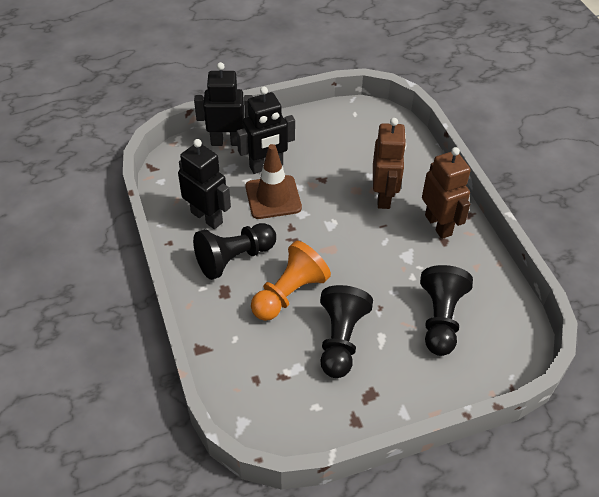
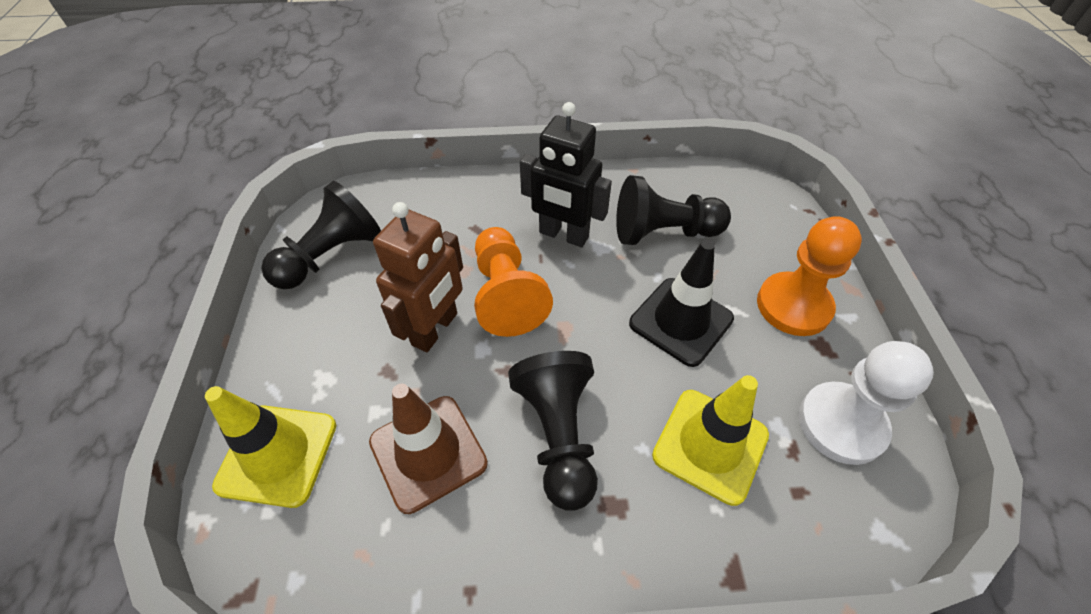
black robot: 3 -> 1
black traffic cone: 0 -> 1
brown robot: 2 -> 1
orange pawn: 1 -> 2
white pawn: 0 -> 1
yellow traffic cone: 0 -> 2

